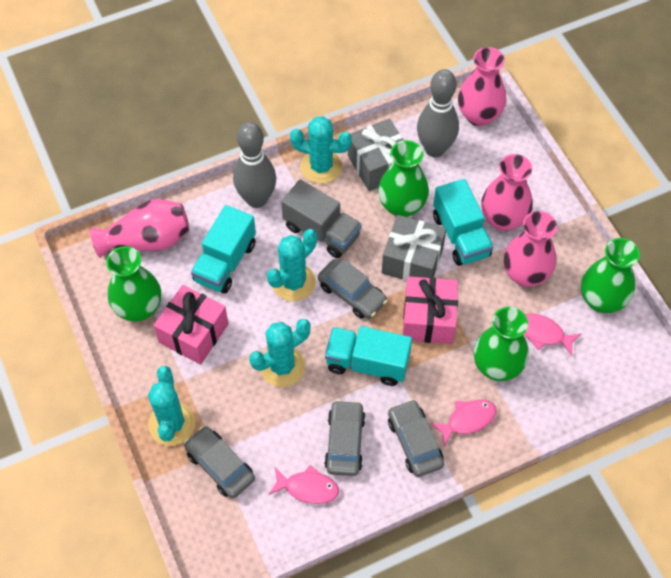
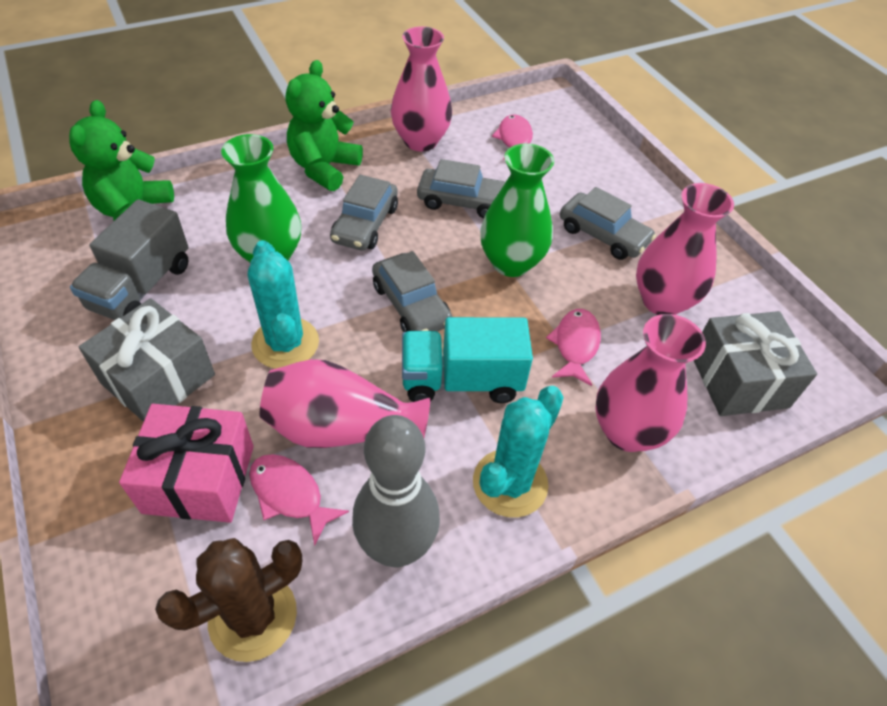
brown cactus: 0 -> 1
green teddy bear: 0 -> 2
green vase: 4 -> 2
grey bowling pin: 2 -> 1
pink gift: 2 -> 1
turquoise cactus: 4 -> 2
turquoise truck: 3 -> 1

